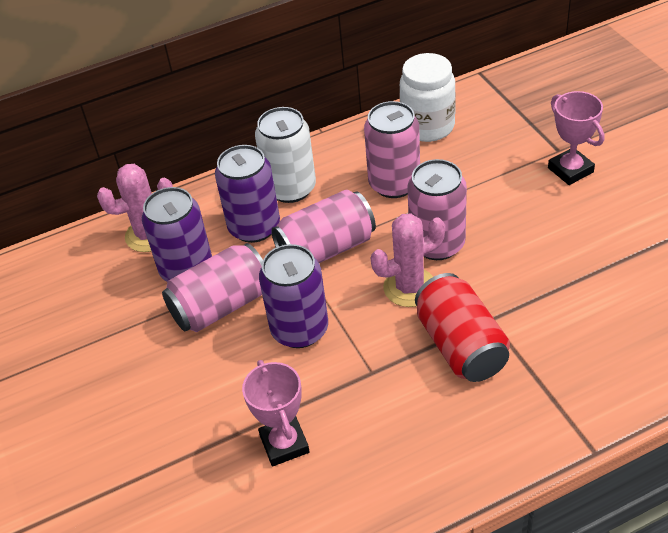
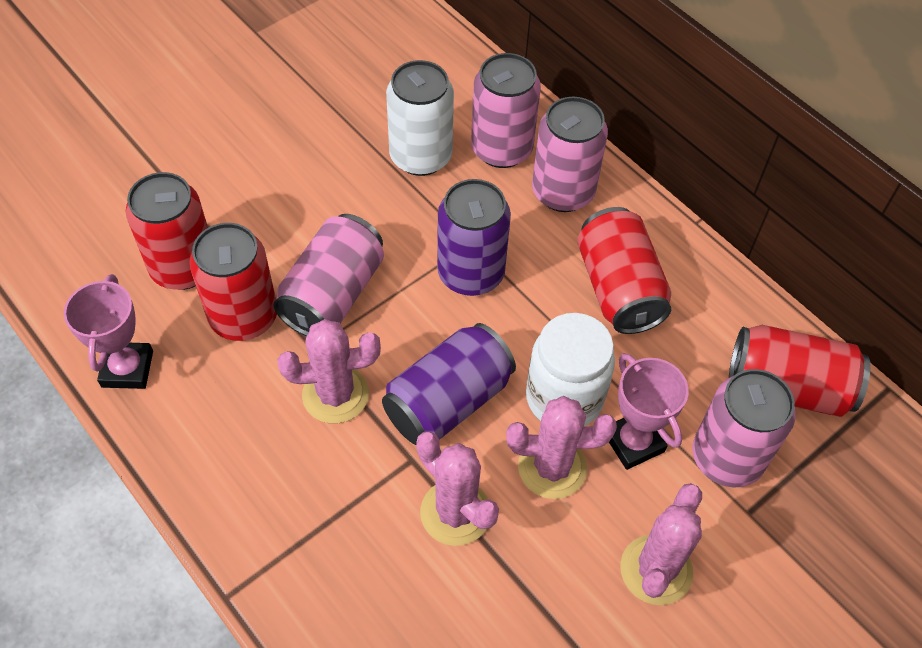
pink cactus: 2 -> 4
purple can: 3 -> 2
red can: 1 -> 4

